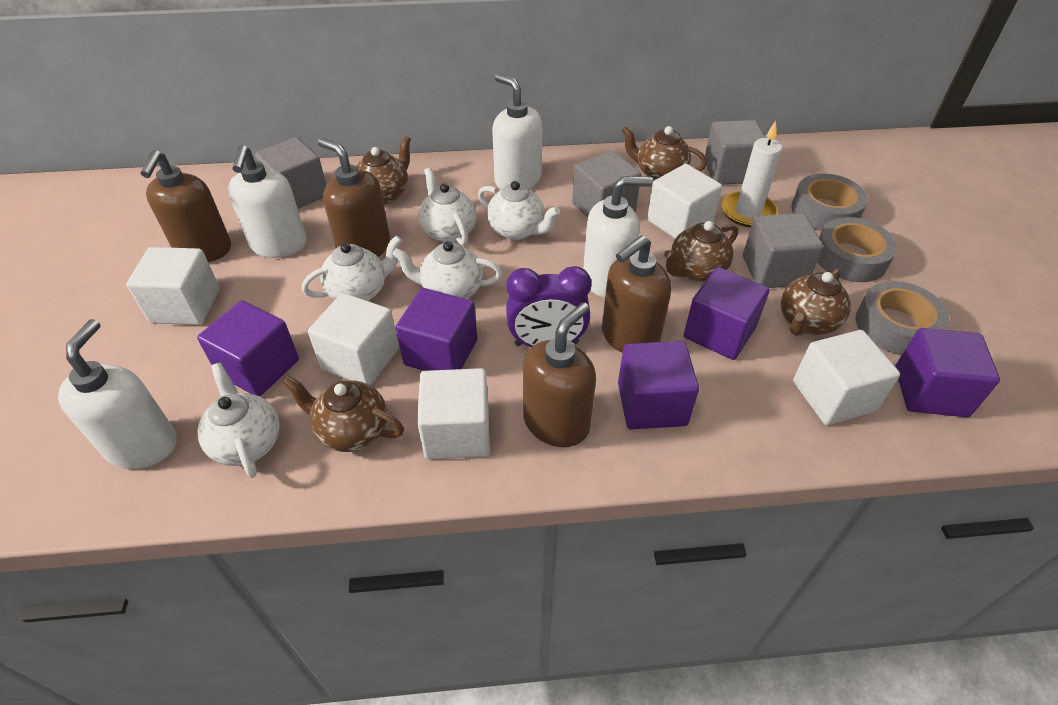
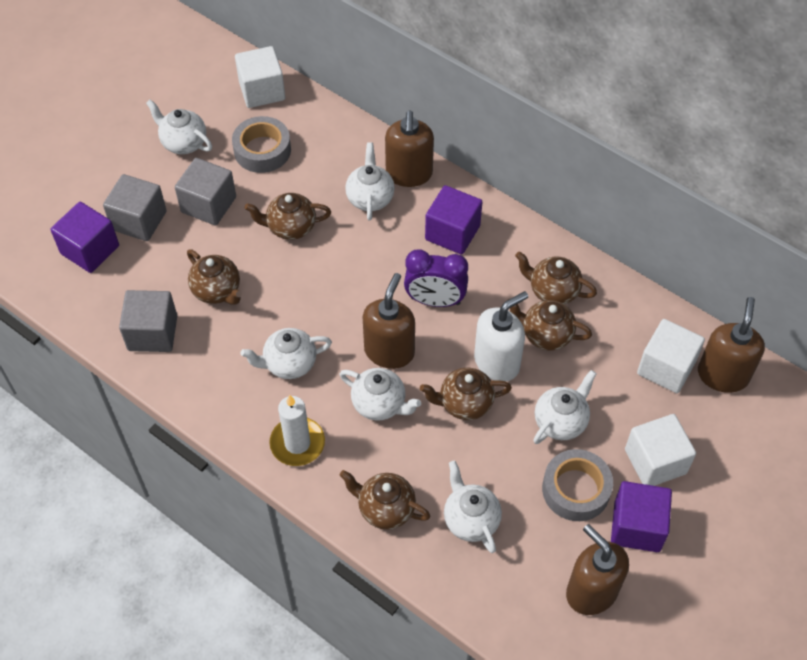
brown teapot: 5 -> 6
grey cube: 4 -> 3
grey tape: 3 -> 2
purple cube: 5 -> 3
white cube: 5 -> 3
white soap dispenser: 4 -> 1
white teapot: 5 -> 6

